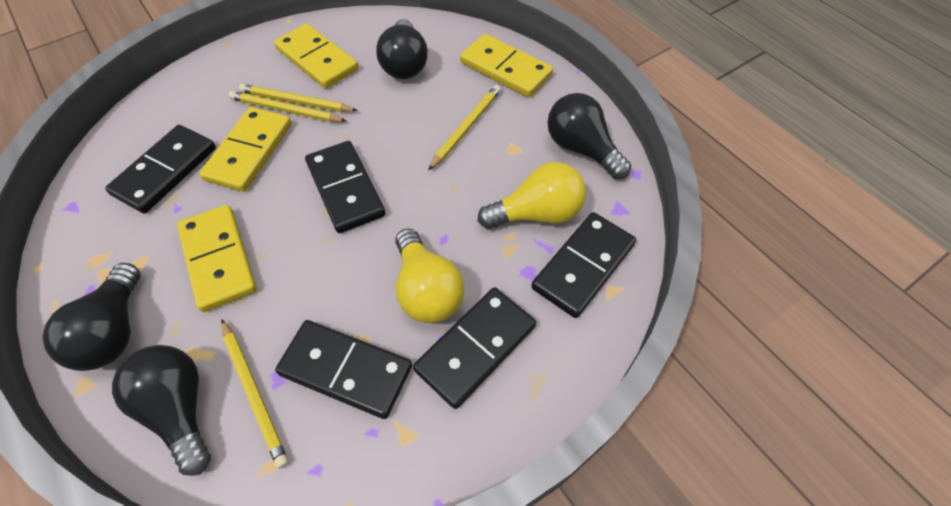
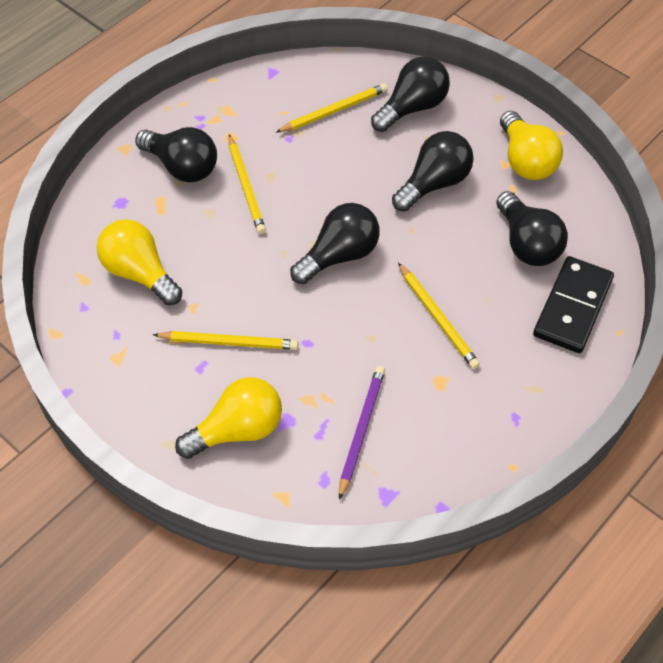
black domino: 5 -> 1
black light bulb: 4 -> 5
purple pencil: 0 -> 1
yellow domino: 4 -> 0
yellow light bulb: 2 -> 3

